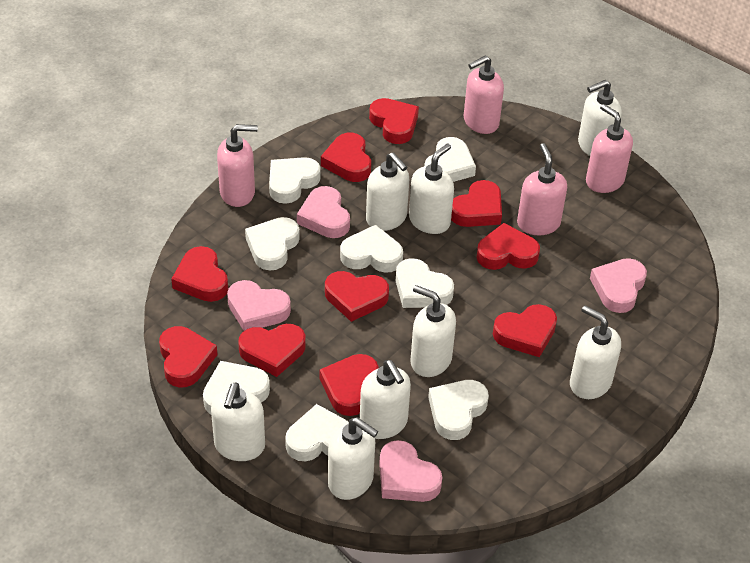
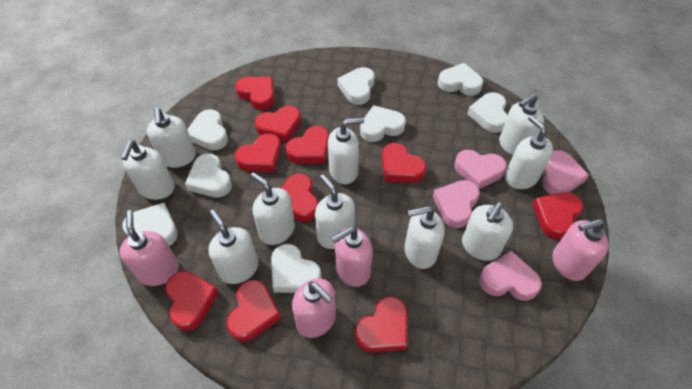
white soap dispenser: 8 -> 10

